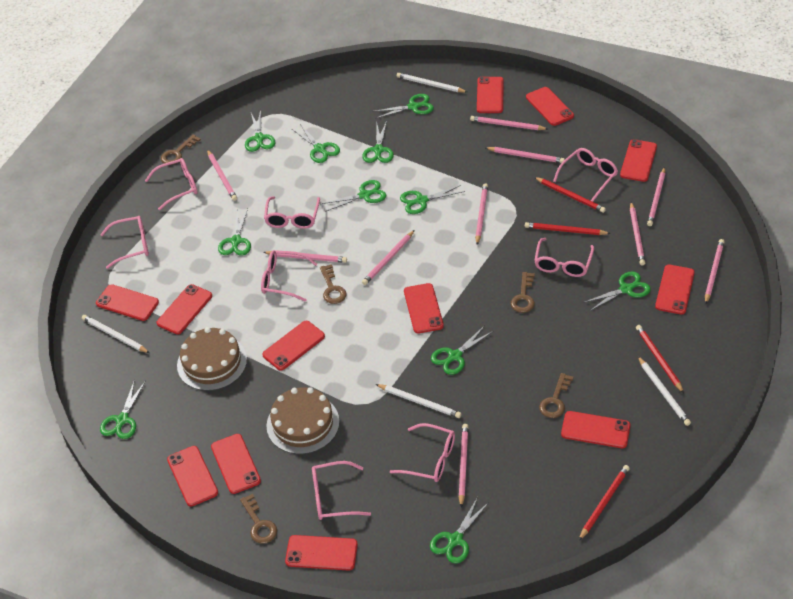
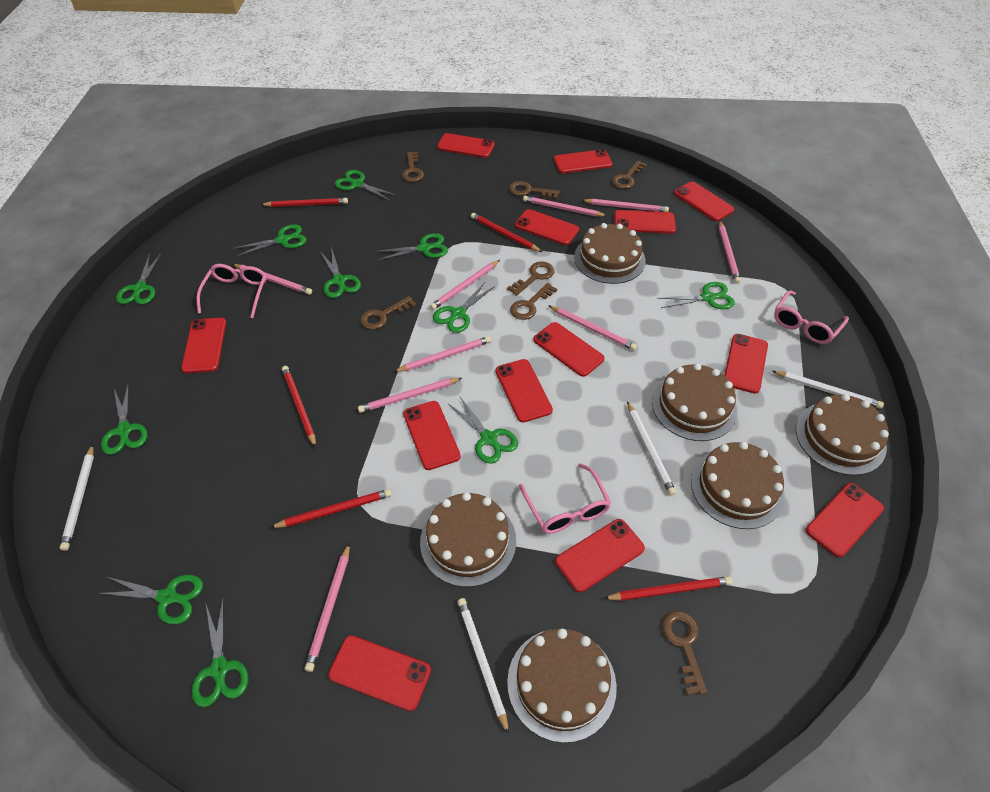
brown cake: 2 -> 6
brown key: 5 -> 7
pink glasses: 8 -> 3
pink pencil: 10 -> 9
red pencil: 4 -> 5
red phone: 12 -> 13

